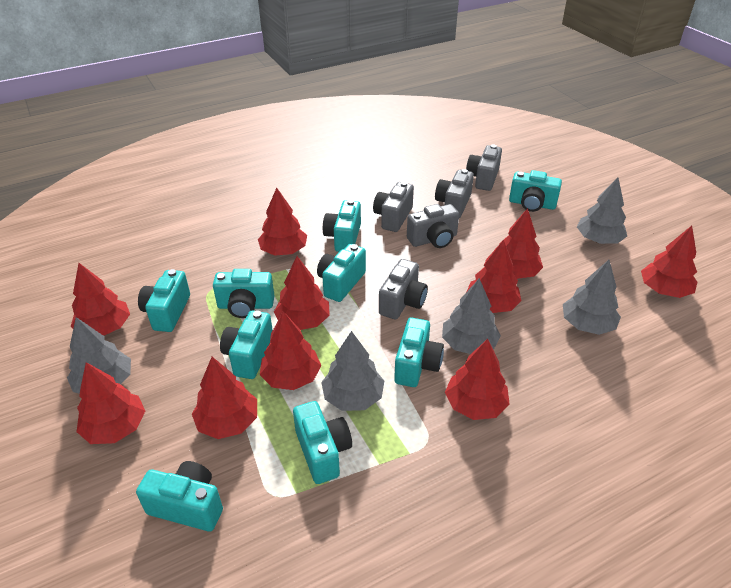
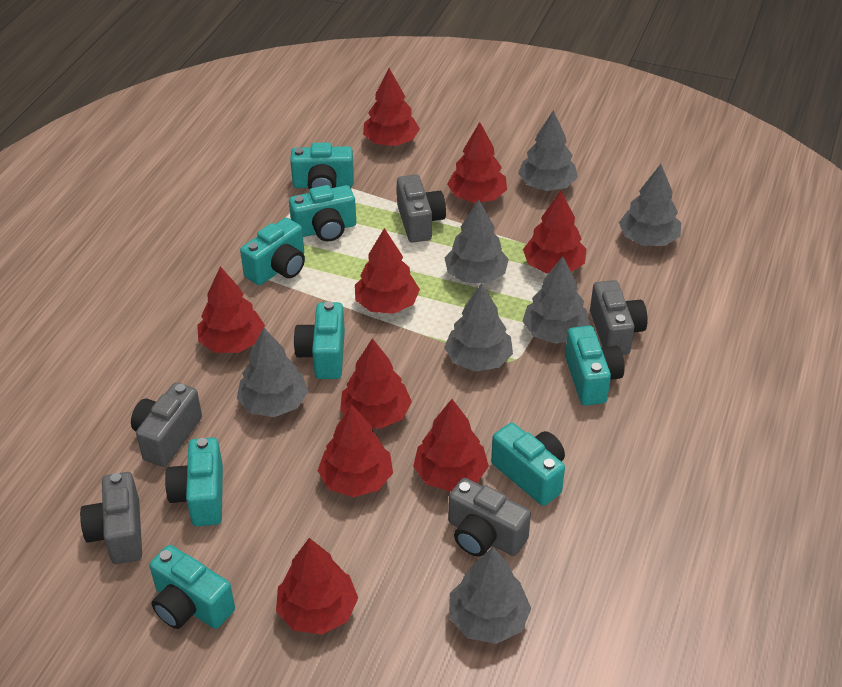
grey tree: 5 -> 7
red tree: 10 -> 9
turquoise camera: 9 -> 8

